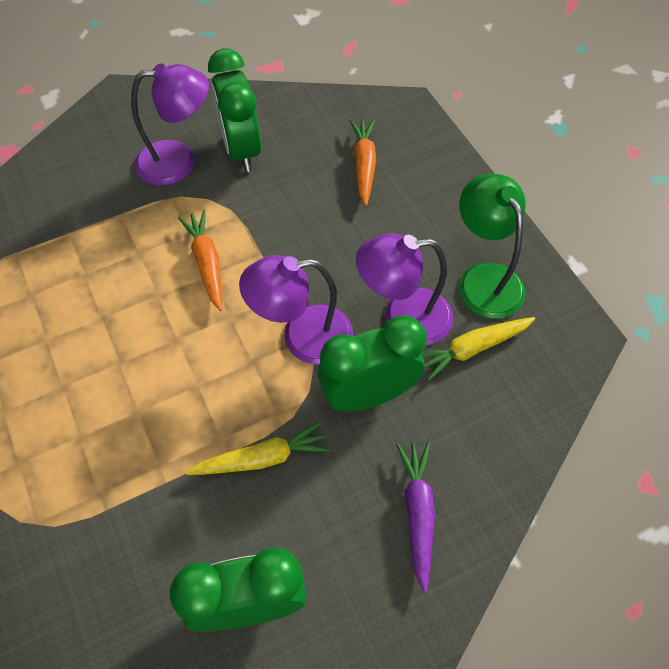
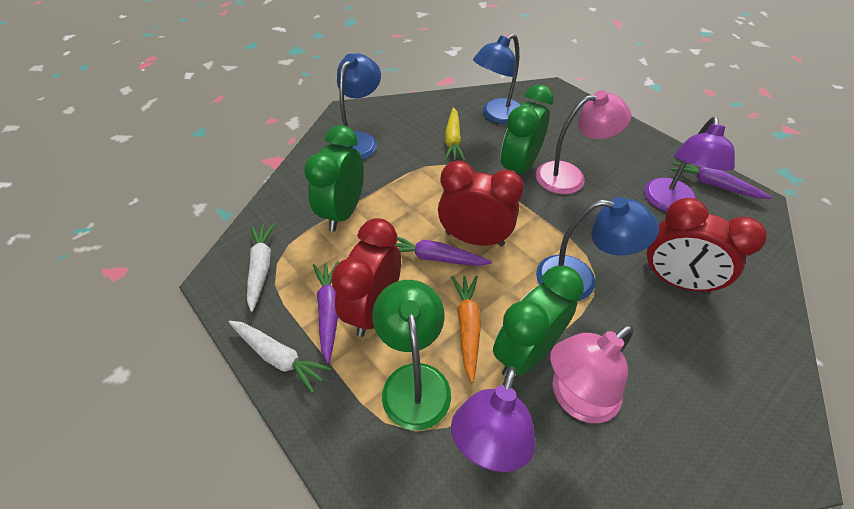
blue lamp: 0 -> 3
orange carrot: 2 -> 1
pink lamp: 0 -> 2
purple carrot: 1 -> 3
purple lamp: 3 -> 2
red clock: 0 -> 3
white carrot: 0 -> 2
yellow carrot: 2 -> 1

